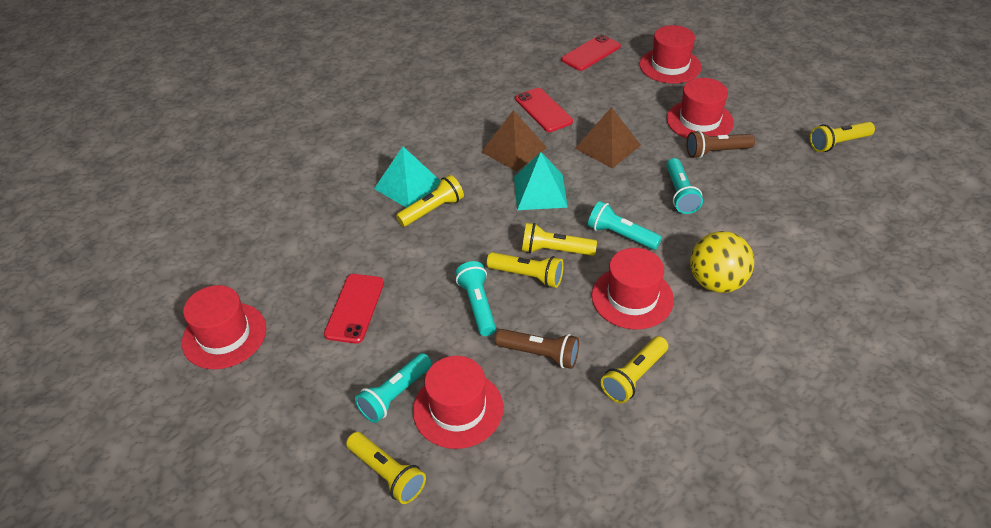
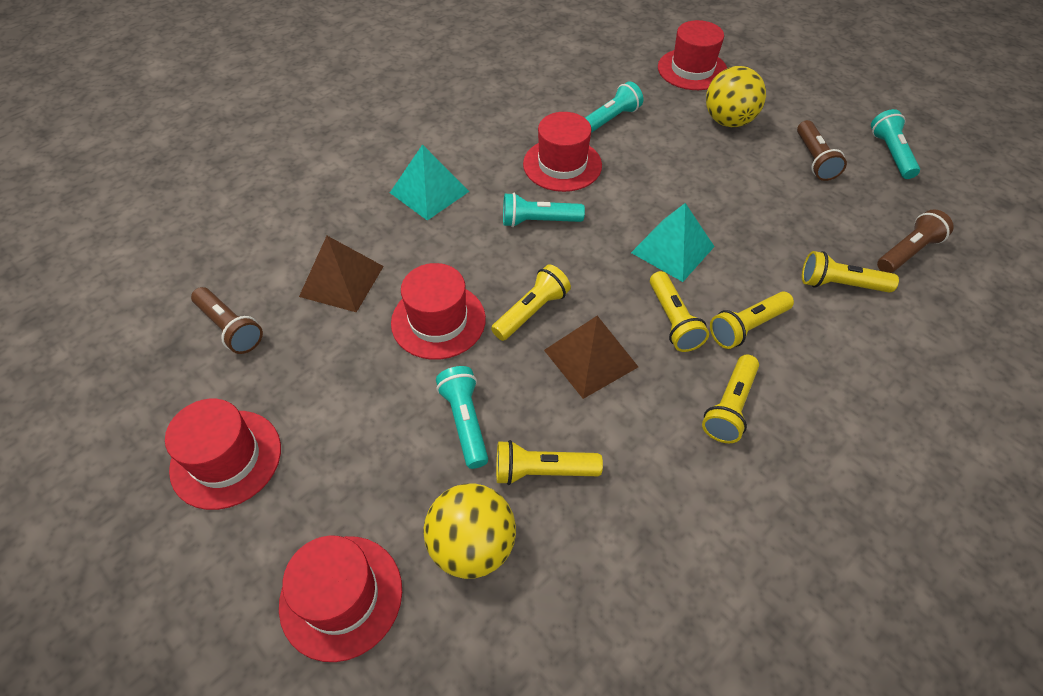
brown flashlight: 2 -> 3
red phone: 3 -> 0
yellow ball: 1 -> 2

